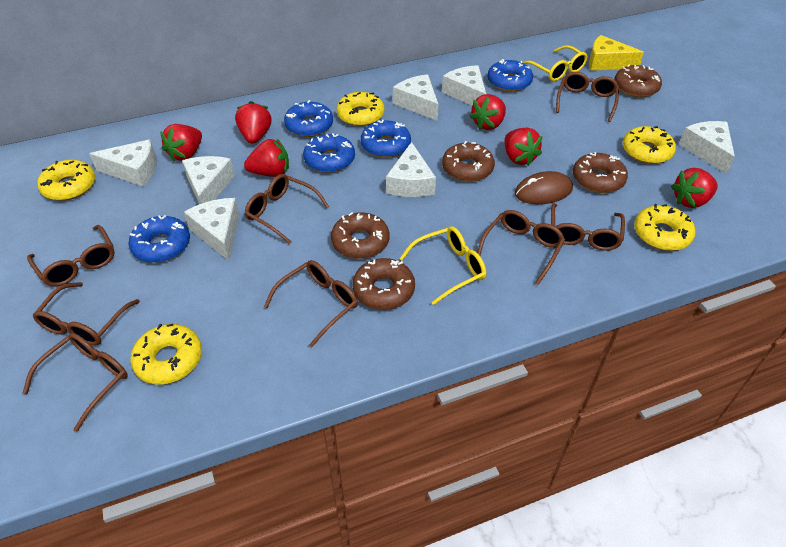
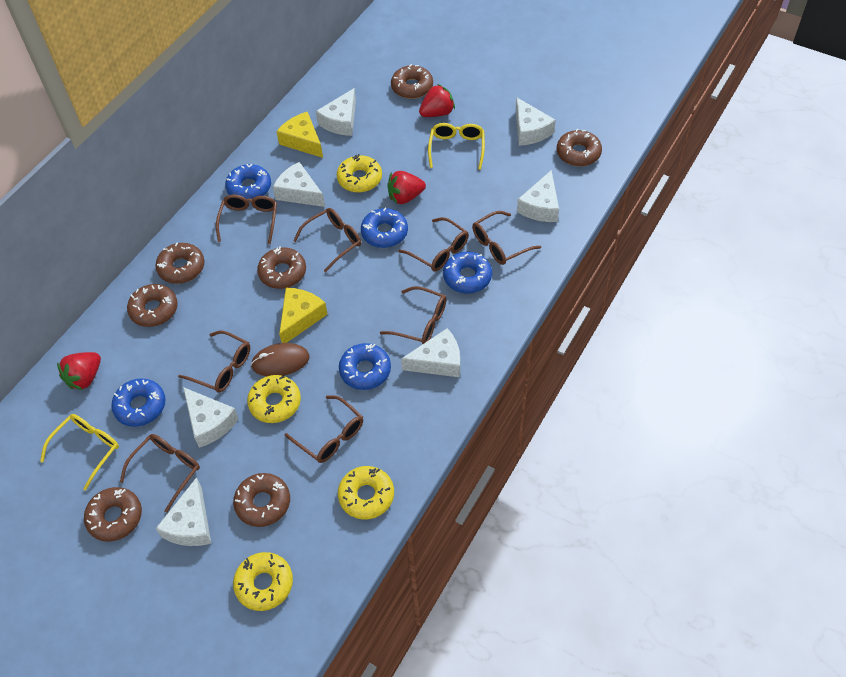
brown donut: 5 -> 7
red strawberry: 6 -> 3
yellow cheese: 1 -> 2
yellow donut: 5 -> 4

